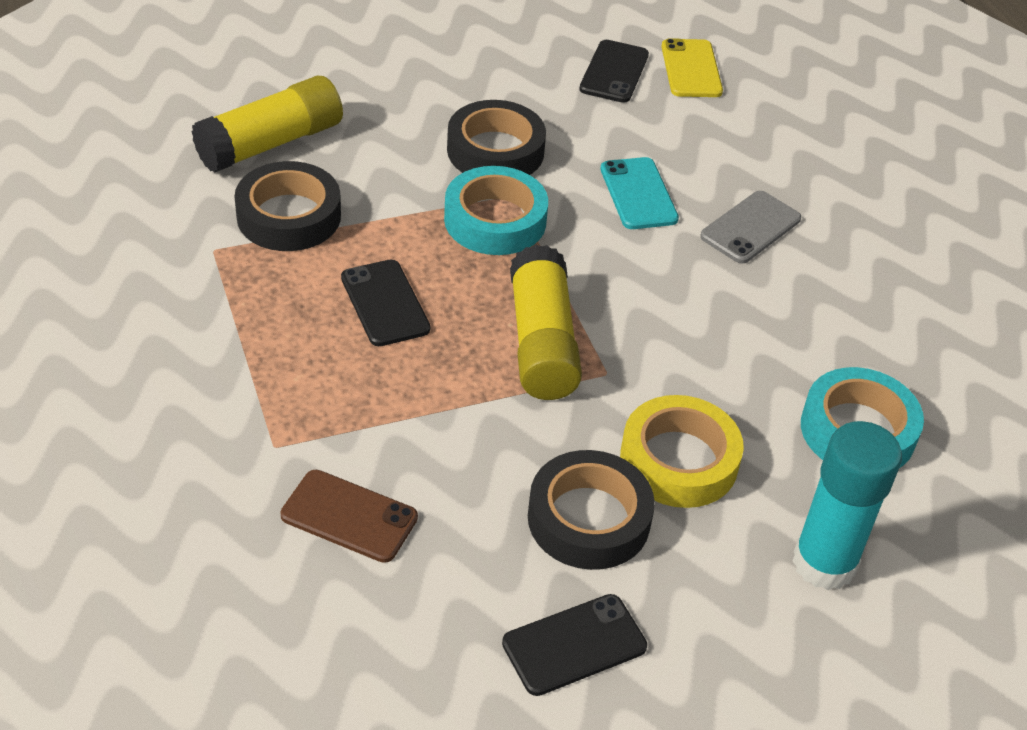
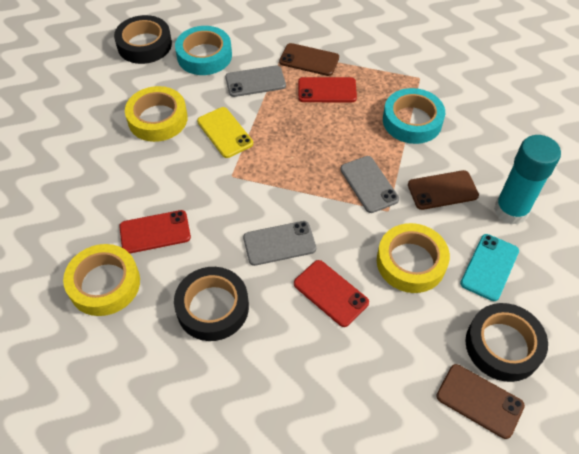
black phone: 3 -> 0
brown phone: 1 -> 3
grey phone: 1 -> 3
red phone: 0 -> 3
yellow glue stick: 2 -> 0
yellow tape: 1 -> 3

